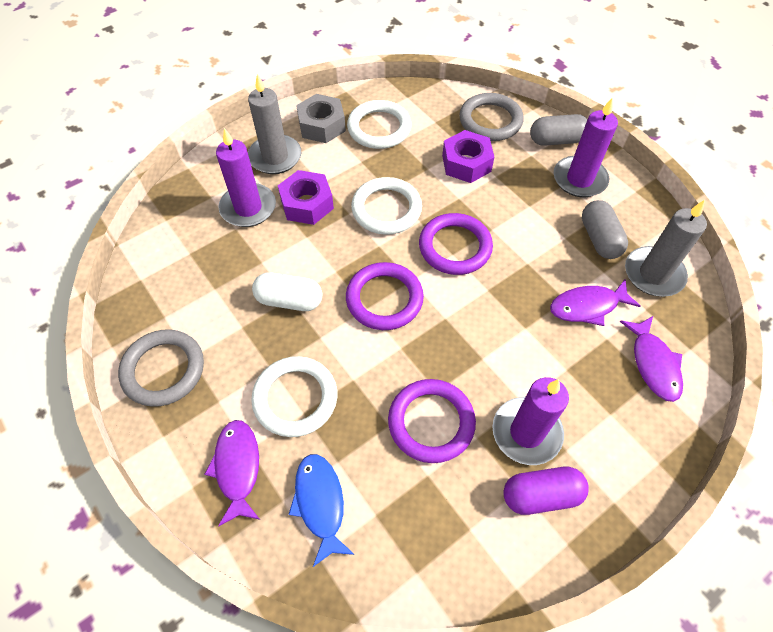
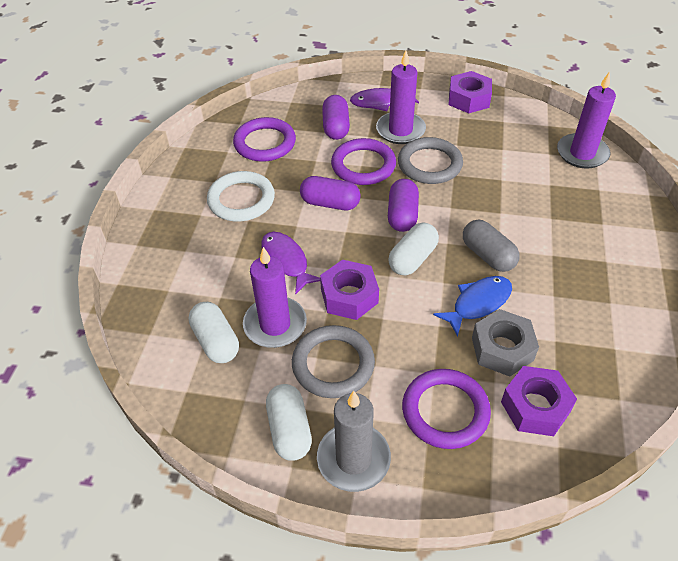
grey candle: 2 -> 1
grey capsule: 2 -> 1
purple capsule: 1 -> 3
purple fish: 3 -> 2
purple nut: 2 -> 3
white capsule: 1 -> 3
white ring: 3 -> 1

